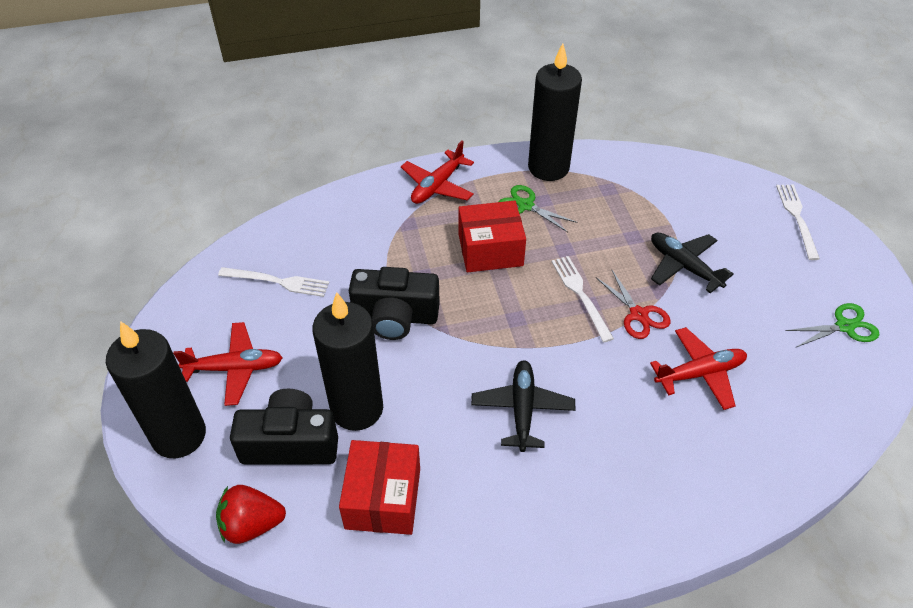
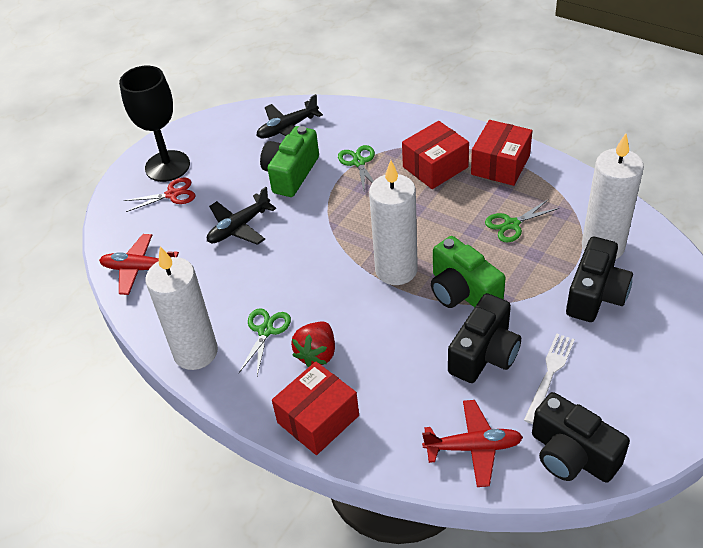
black camera: 2 -> 3
black candle: 3 -> 0
black goblet: 0 -> 1
green camera: 0 -> 2
green scissors: 2 -> 3
red box: 2 -> 3
red plane: 3 -> 2
white candle: 0 -> 3
white fork: 3 -> 1

